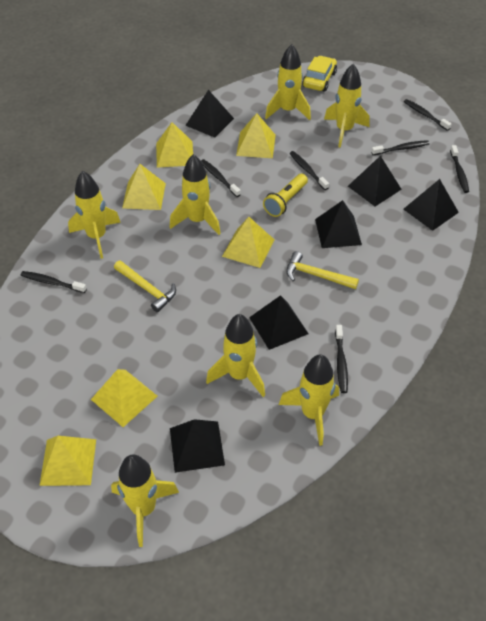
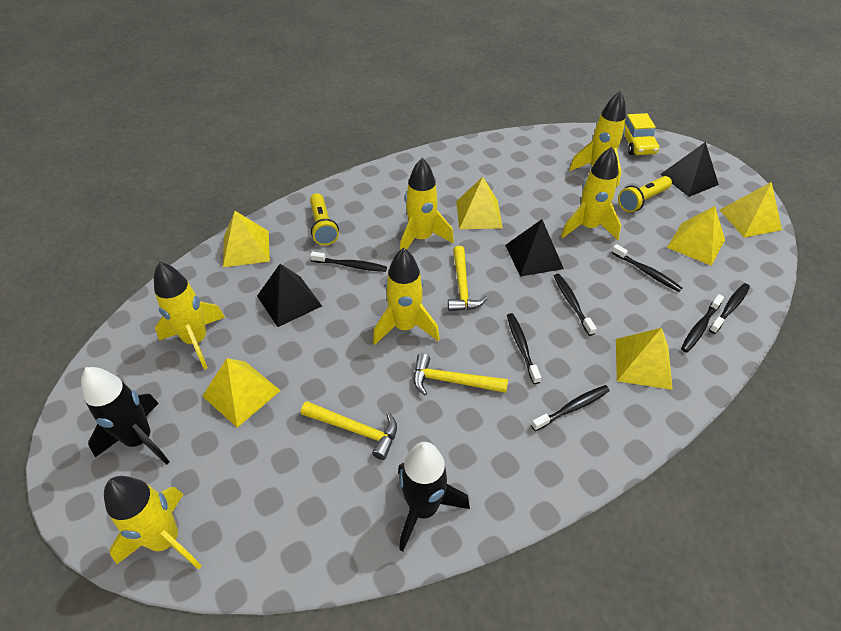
black pyramid: 6 -> 3
black rocket: 0 -> 2
yellow flashlight: 1 -> 2
yellow hammer: 2 -> 3
yellow rocket: 7 -> 6

